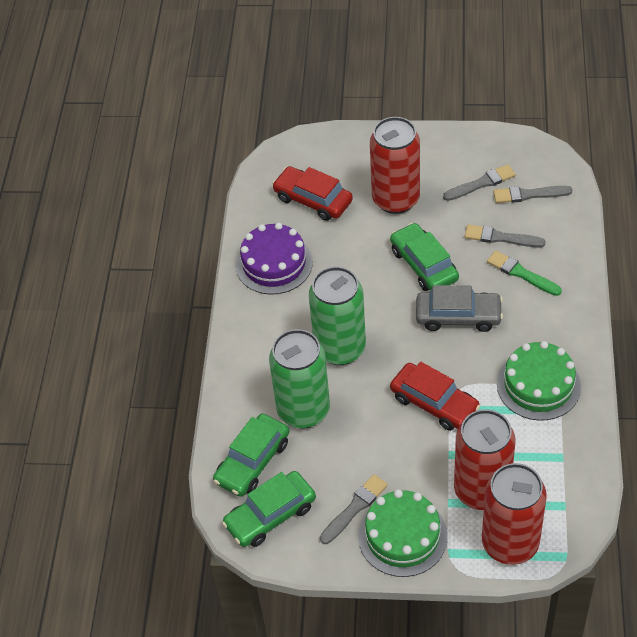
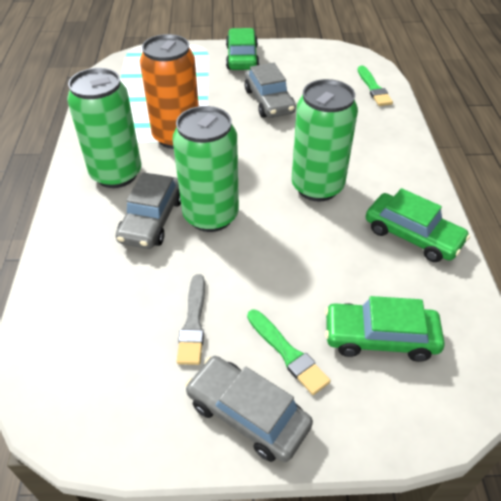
green brush: 1 -> 2
green cake: 2 -> 0
green can: 2 -> 3
grey brush: 4 -> 1
grey car: 1 -> 3
orange can: 0 -> 1
purple cake: 1 -> 0
red can: 3 -> 0
red car: 2 -> 0

